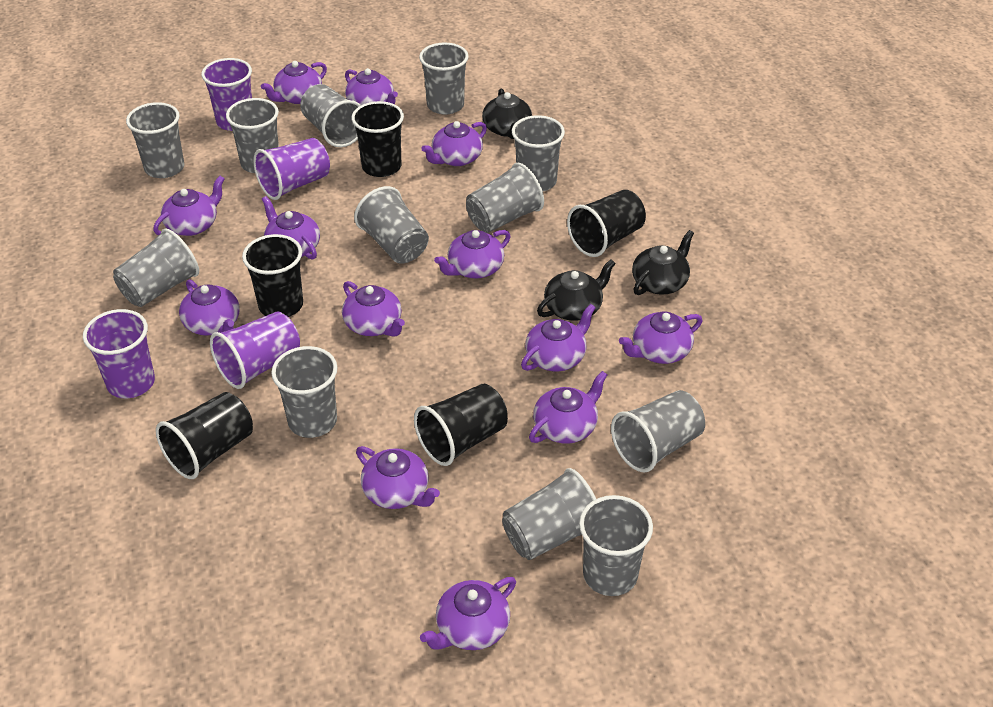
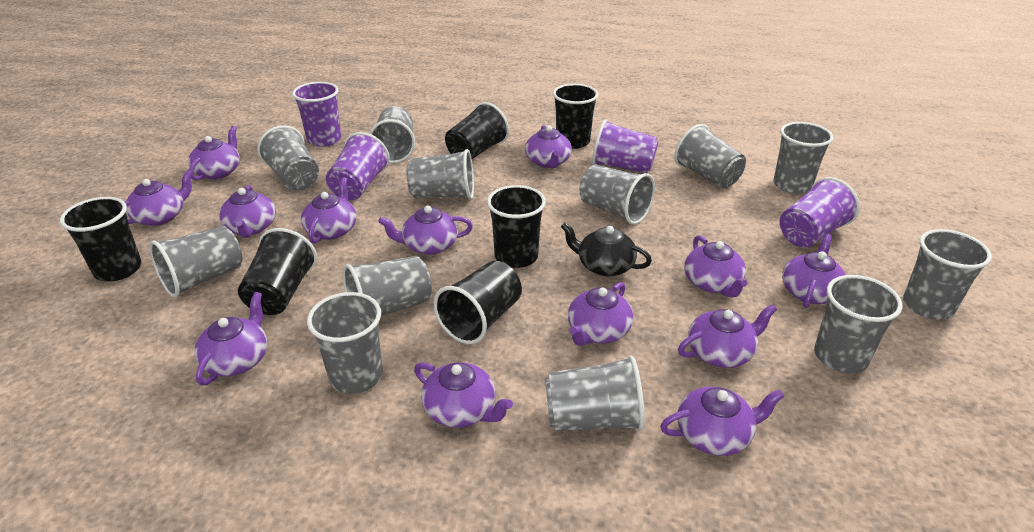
black cup: 5 -> 6
black teapot: 3 -> 1

